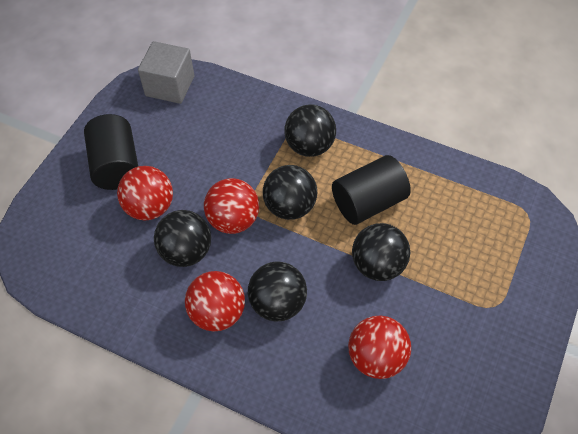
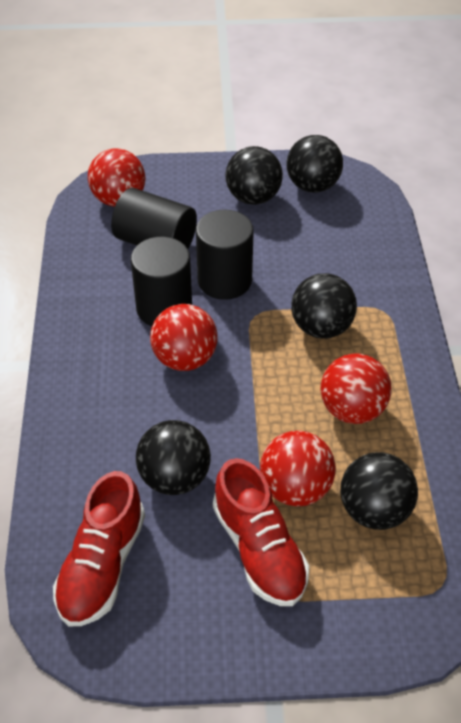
black cylinder: 2 -> 3
grey cube: 1 -> 0
red shoe: 0 -> 2

